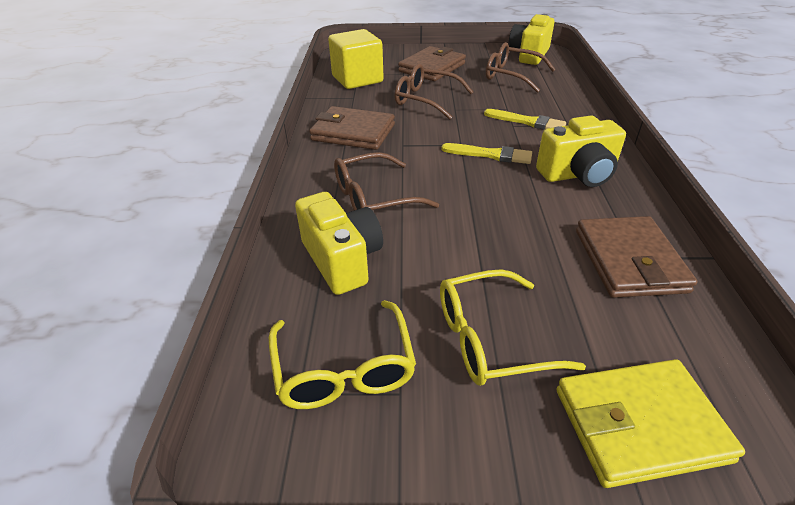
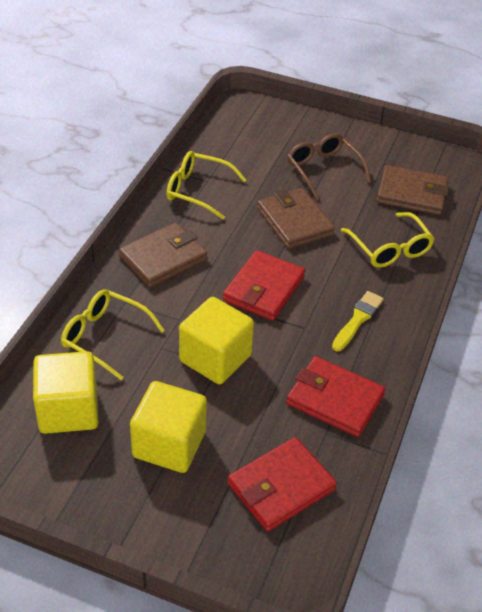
brown glasses: 3 -> 1
red wallet: 0 -> 3
yellow brush: 2 -> 1
yellow camera: 3 -> 0
yellow cube: 1 -> 3
yellow glasses: 2 -> 3
yellow wallet: 1 -> 0

